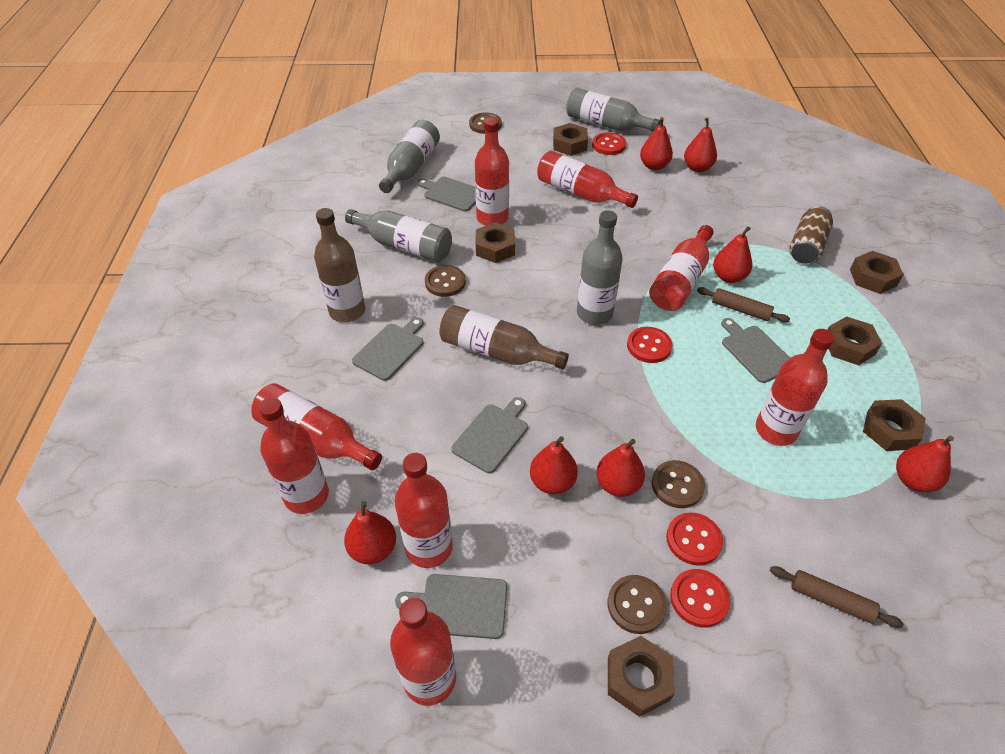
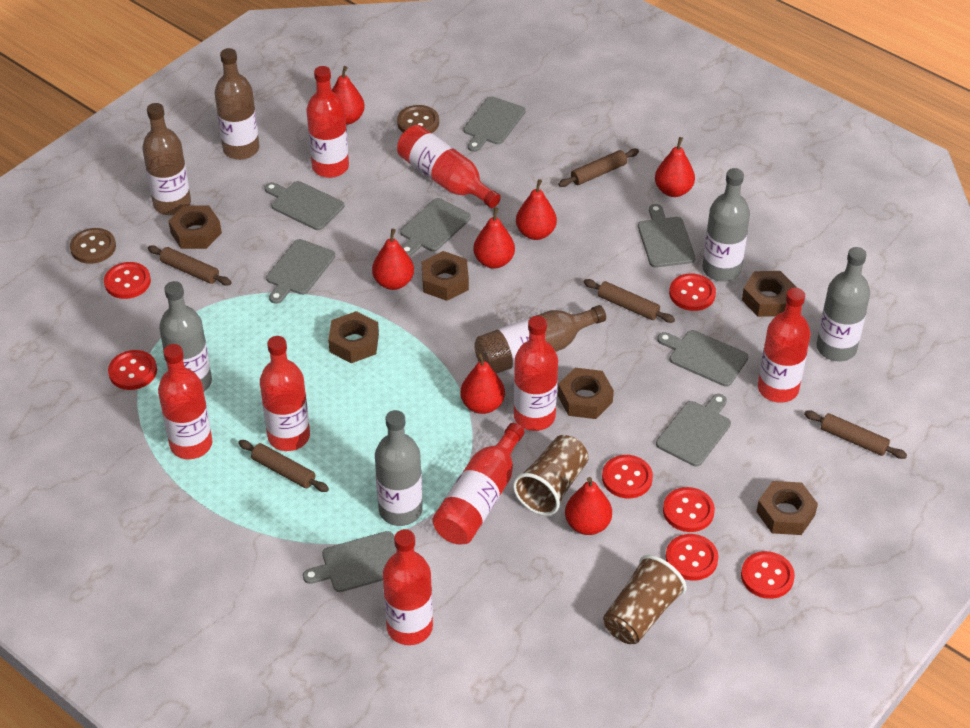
brown bottle: 2 -> 3
brown button: 4 -> 2
brown can: 1 -> 0
brown cup: 0 -> 2
brown rolling pin: 2 -> 5
grey cutting board: 5 -> 8
red button: 4 -> 7

